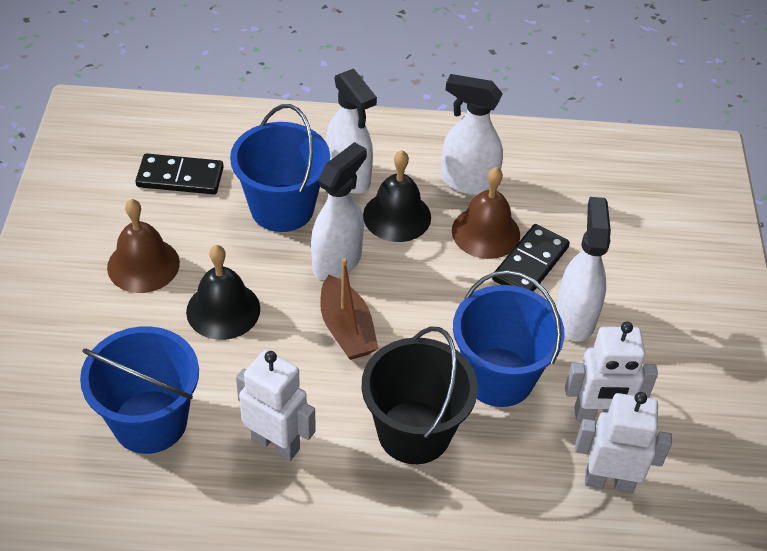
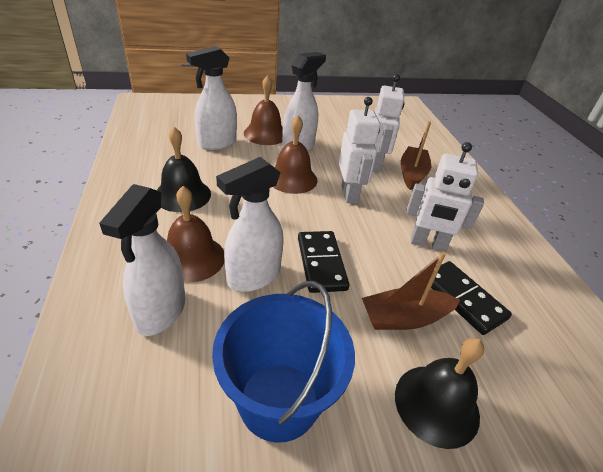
black bucket: 1 -> 0
blue bucket: 3 -> 1
brown bell: 2 -> 3
brown boat: 1 -> 2

